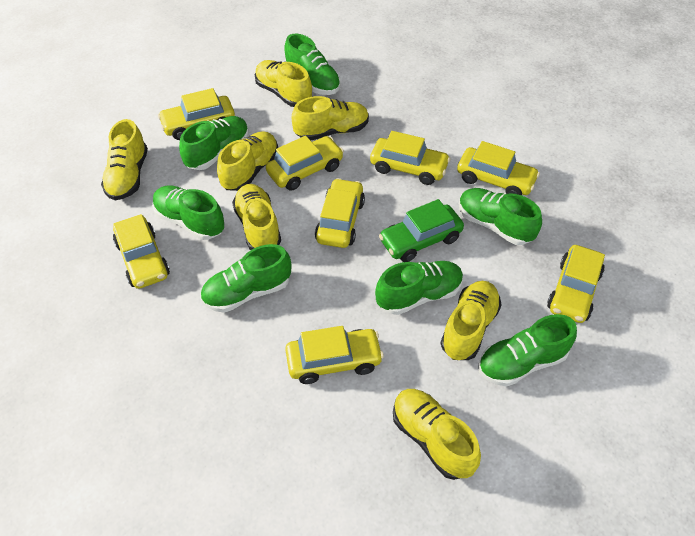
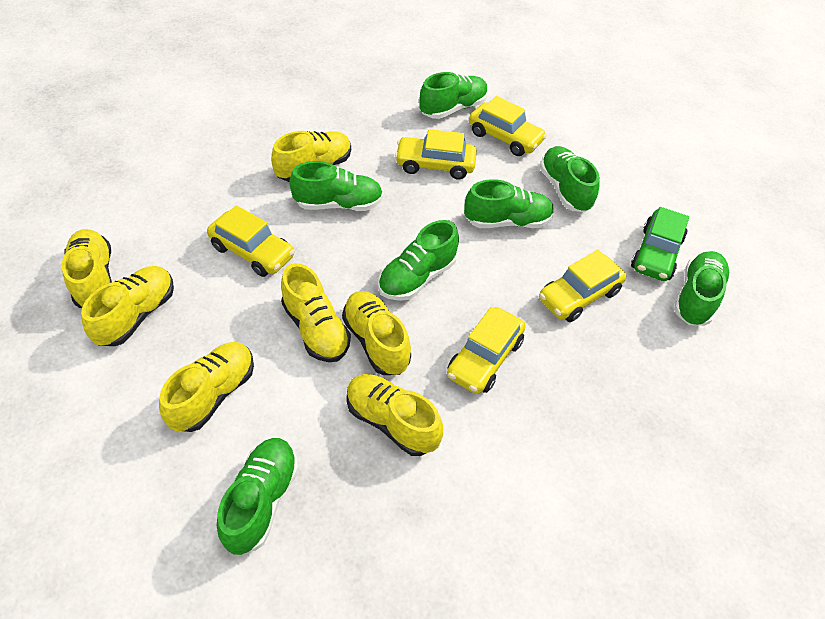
yellow car: 8 -> 5

